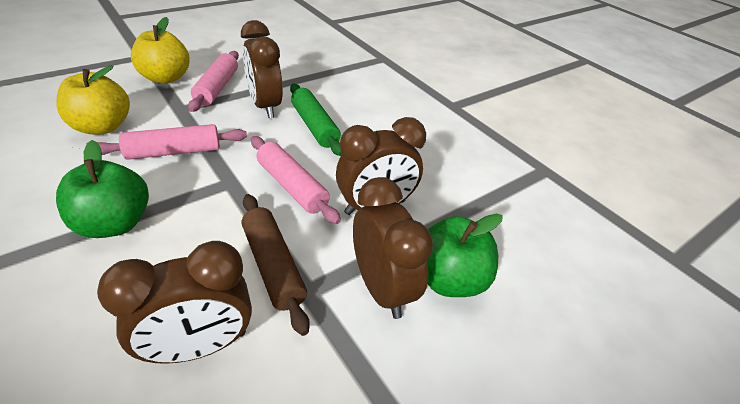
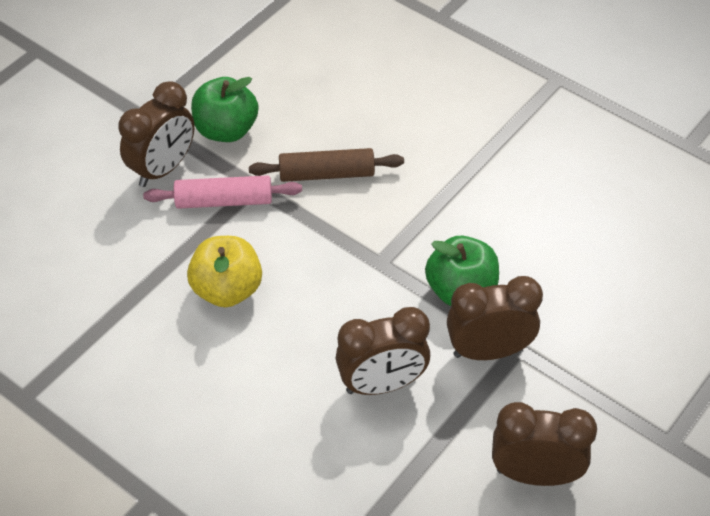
green rolling pin: 1 -> 0
pink rolling pin: 3 -> 1
yellow apple: 2 -> 1

